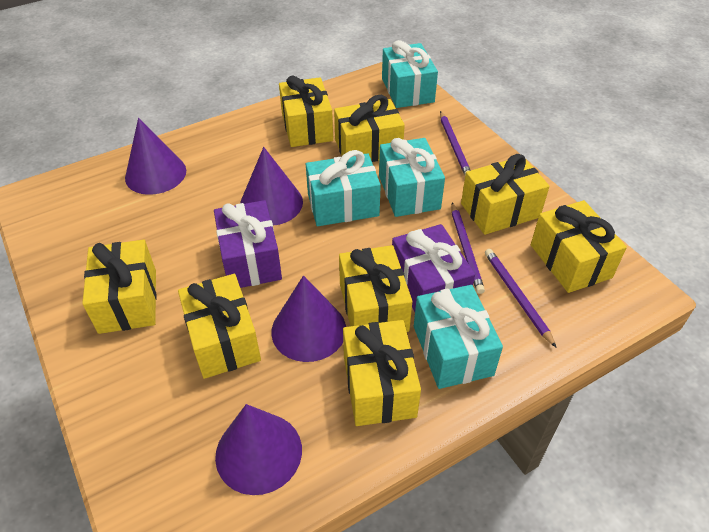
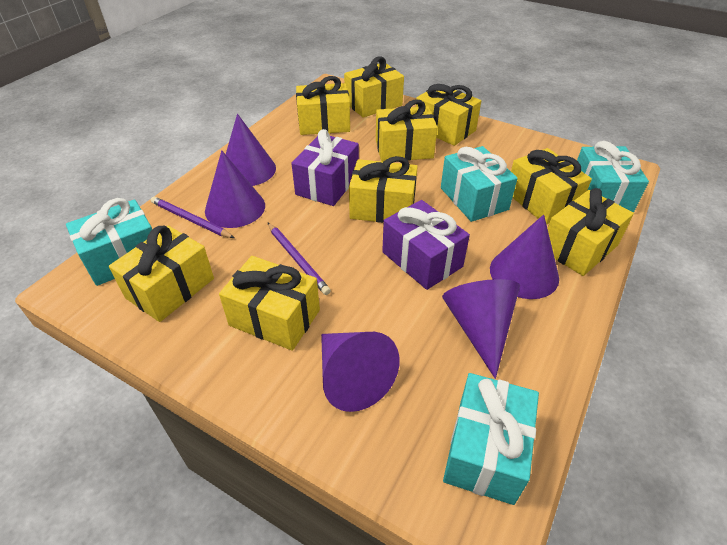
purple cone: 4 -> 5
purple pencil: 3 -> 2
yellow gift: 8 -> 9

